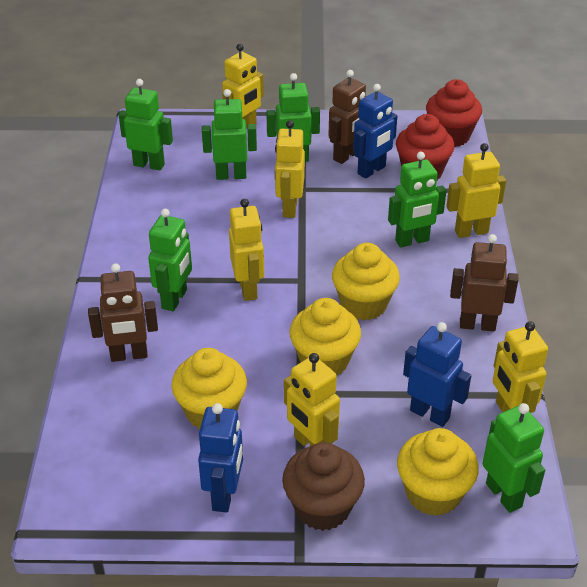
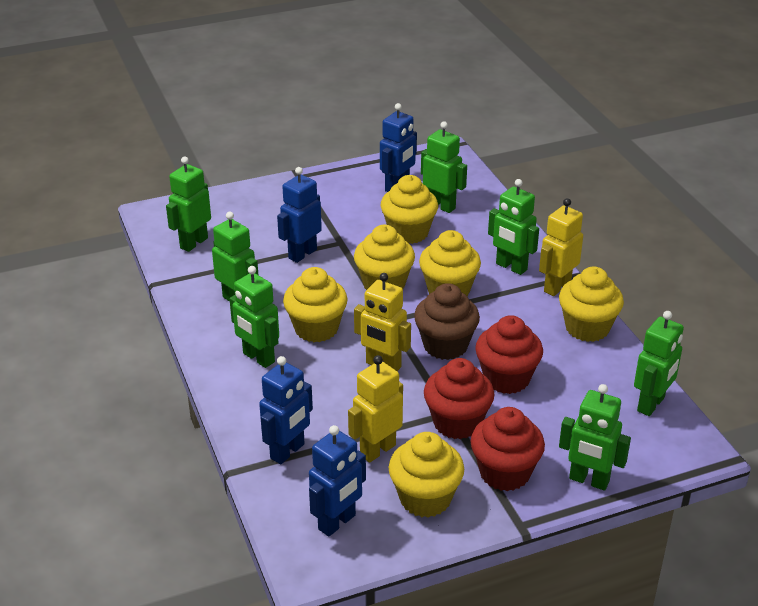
blue robot: 3 -> 4
brown robot: 3 -> 0
green robot: 6 -> 7
red cupcake: 2 -> 3
yellow cupcake: 4 -> 6
yellow robot: 6 -> 3

